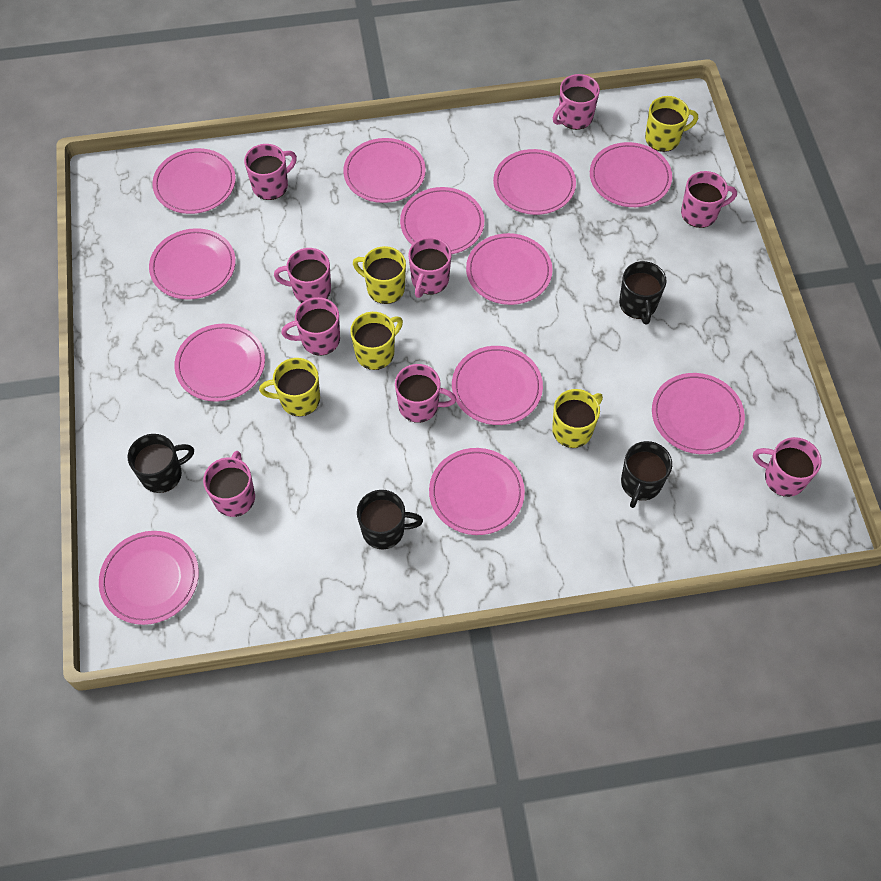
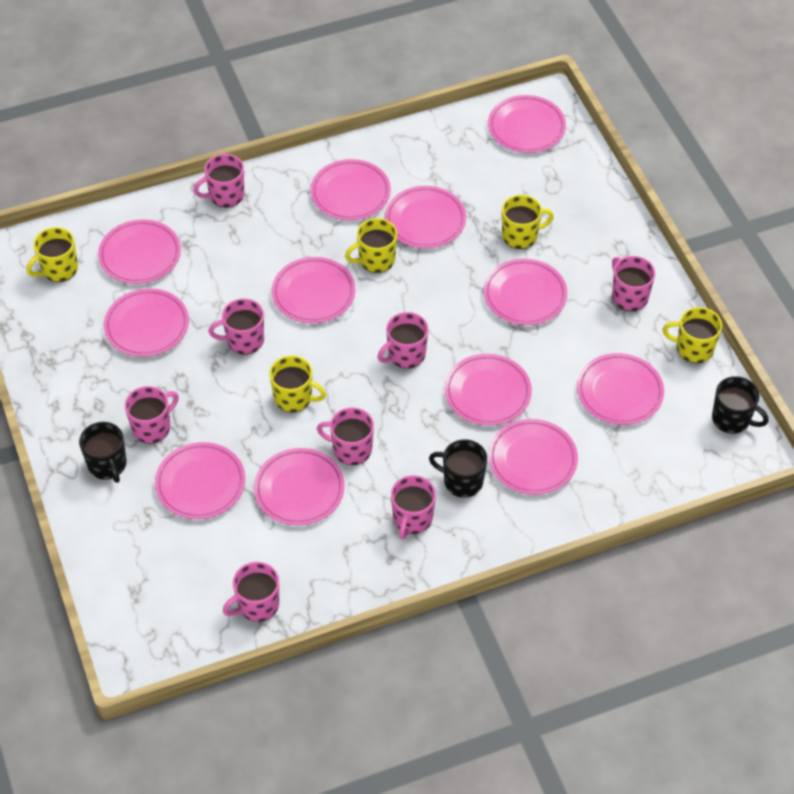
black mug: 4 -> 3
pink mug: 9 -> 8

